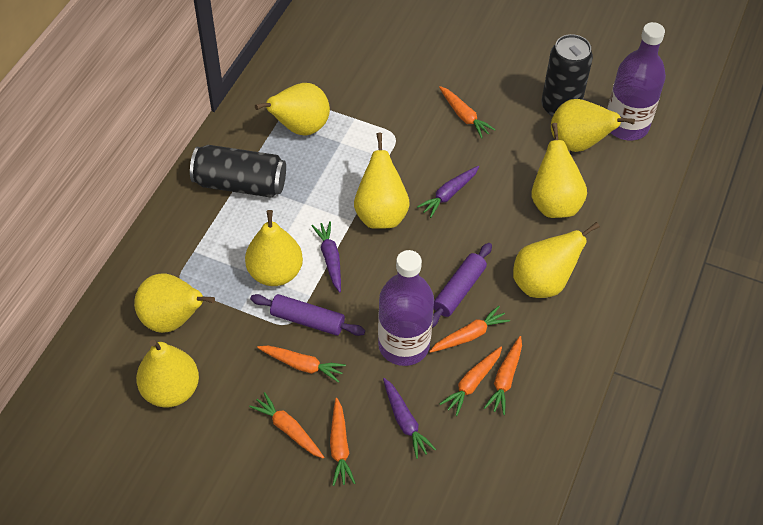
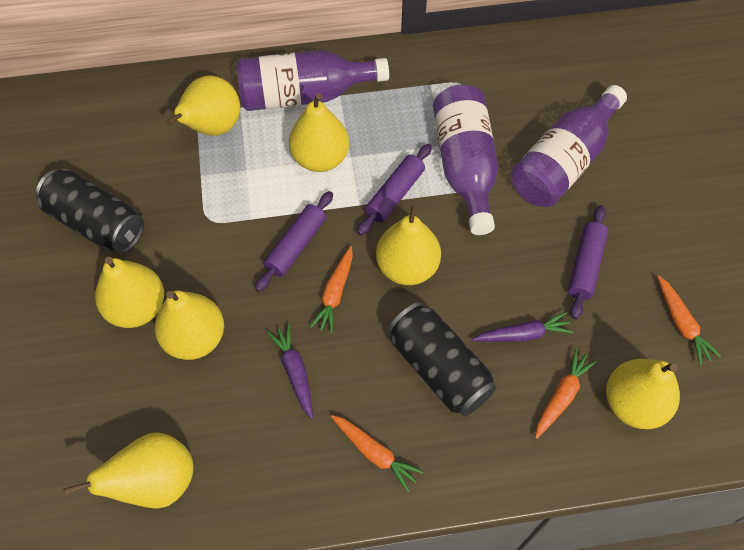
orange carrot: 7 -> 4
purple bottle: 2 -> 3
purple carrot: 3 -> 2
purple rolling pin: 2 -> 3
yellow pear: 8 -> 7

